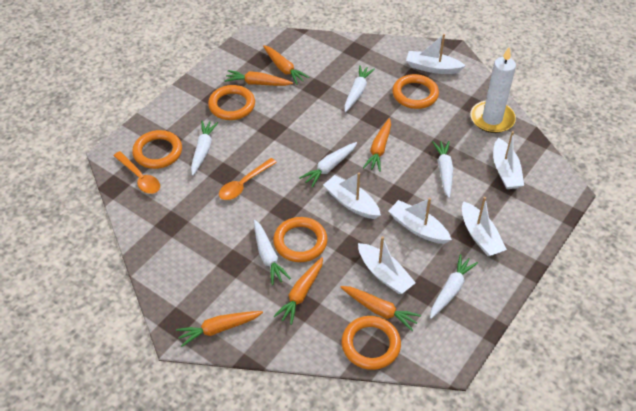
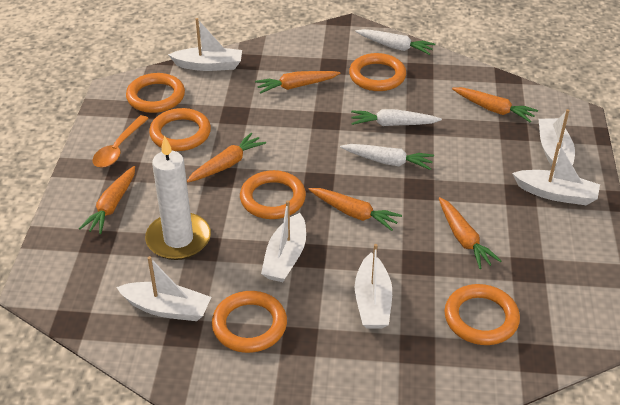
orange ring: 5 -> 6
orange spoon: 2 -> 1
white carrot: 6 -> 3

